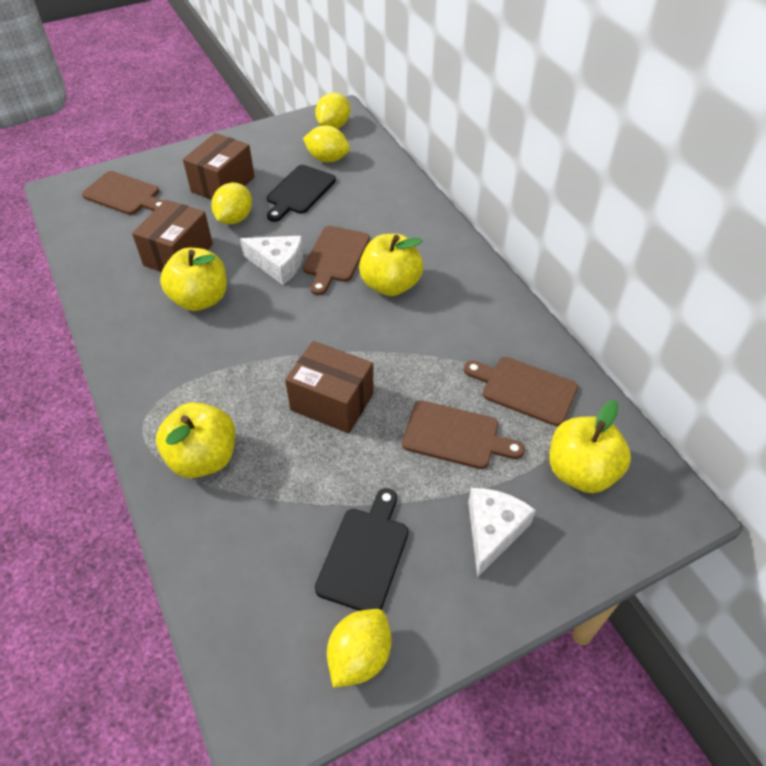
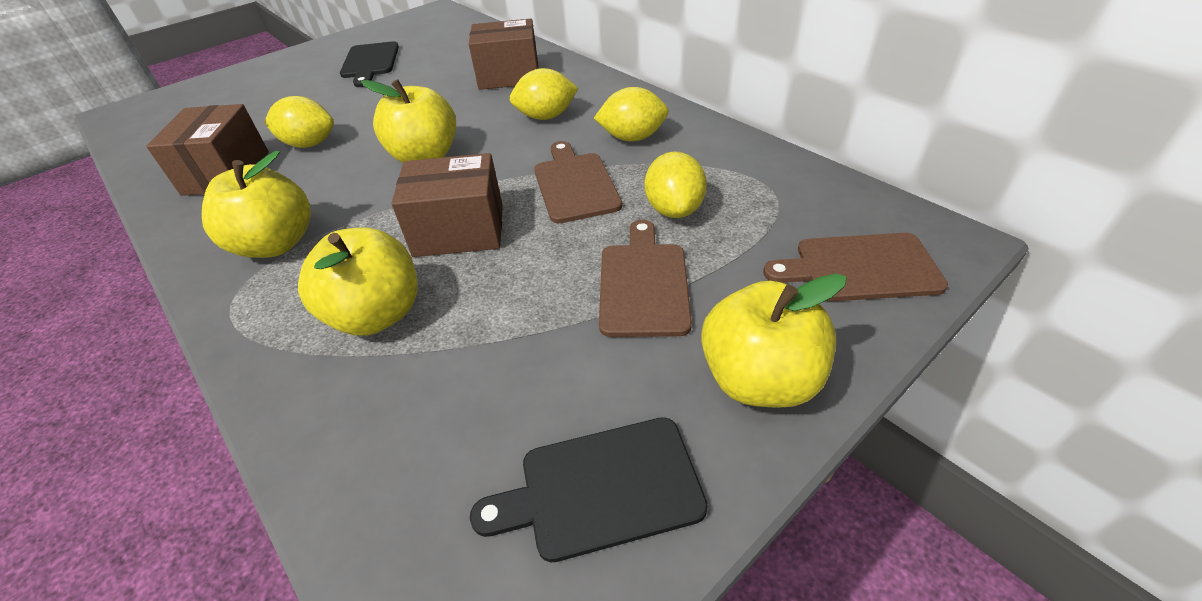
brown cutting board: 4 -> 3
white cheese: 2 -> 0

